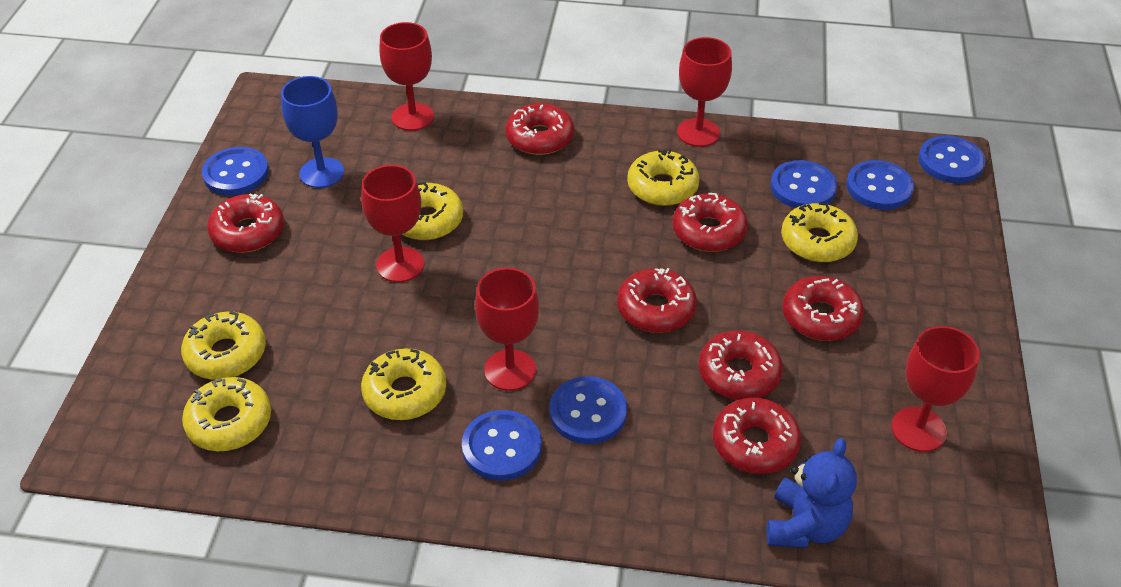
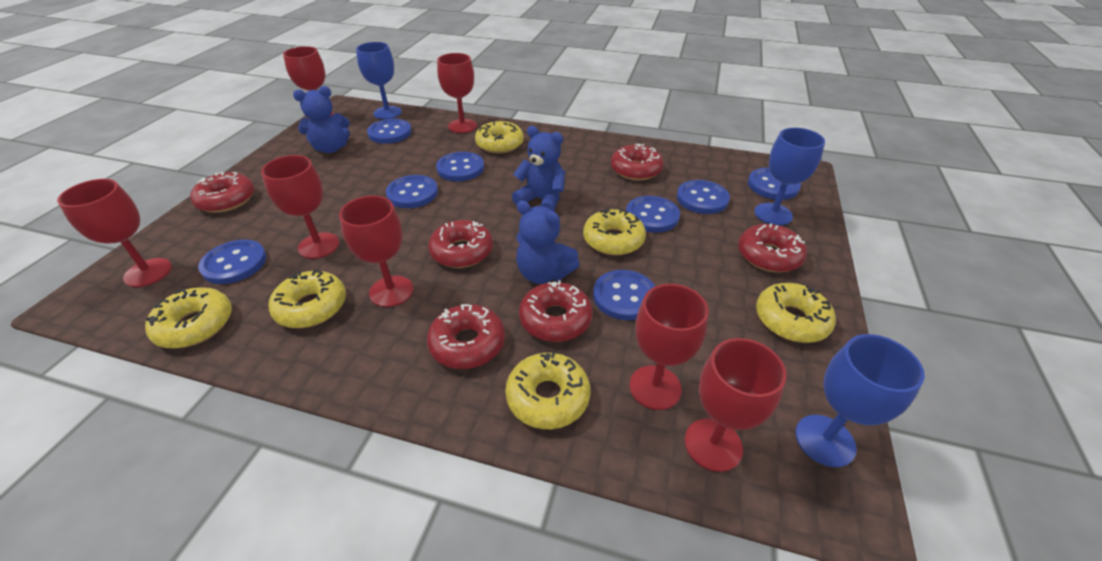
blue button: 6 -> 8
blue goblet: 1 -> 3
blue teddy bear: 1 -> 3
red donut: 7 -> 6
red goblet: 5 -> 7

